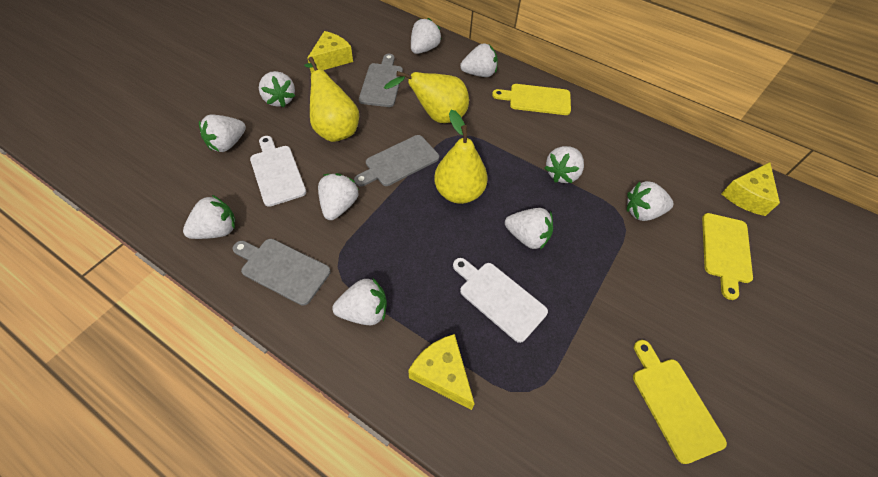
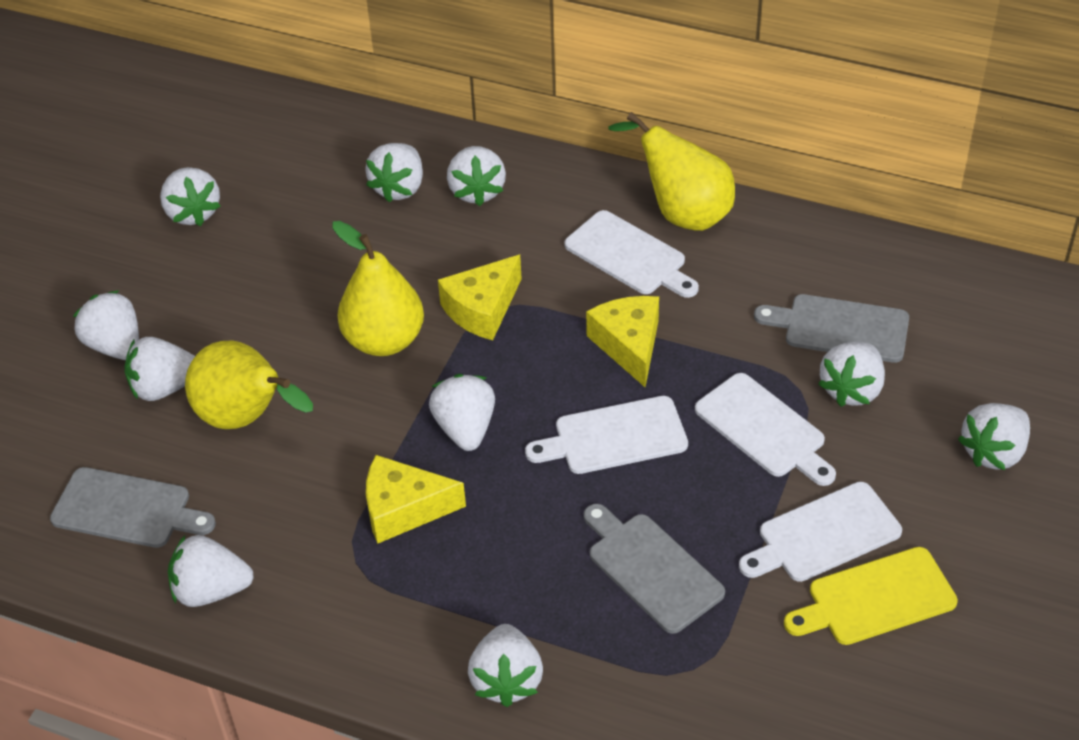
white cutting board: 2 -> 4
yellow cutting board: 3 -> 1

